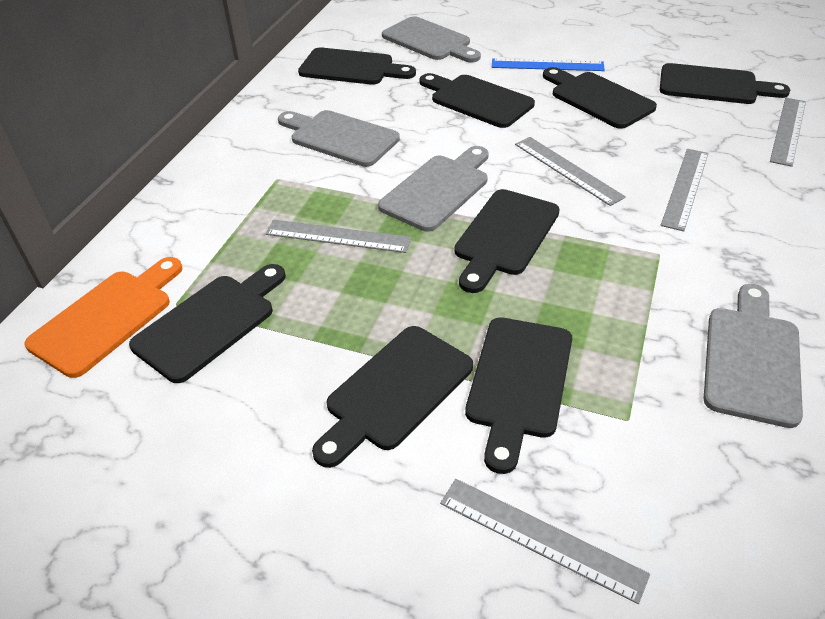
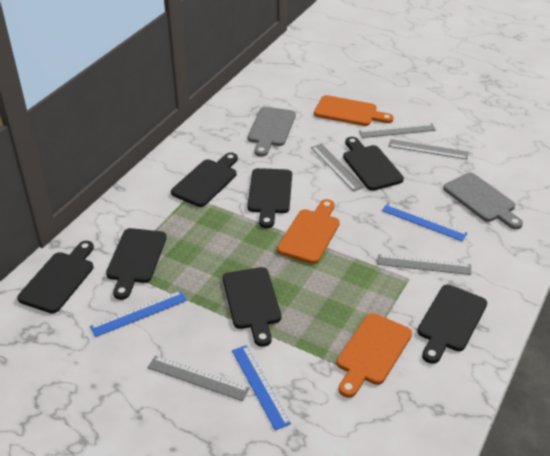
black cutting board: 8 -> 7
blue ruler: 1 -> 3
grey cutting board: 4 -> 2
orange cutting board: 1 -> 3

